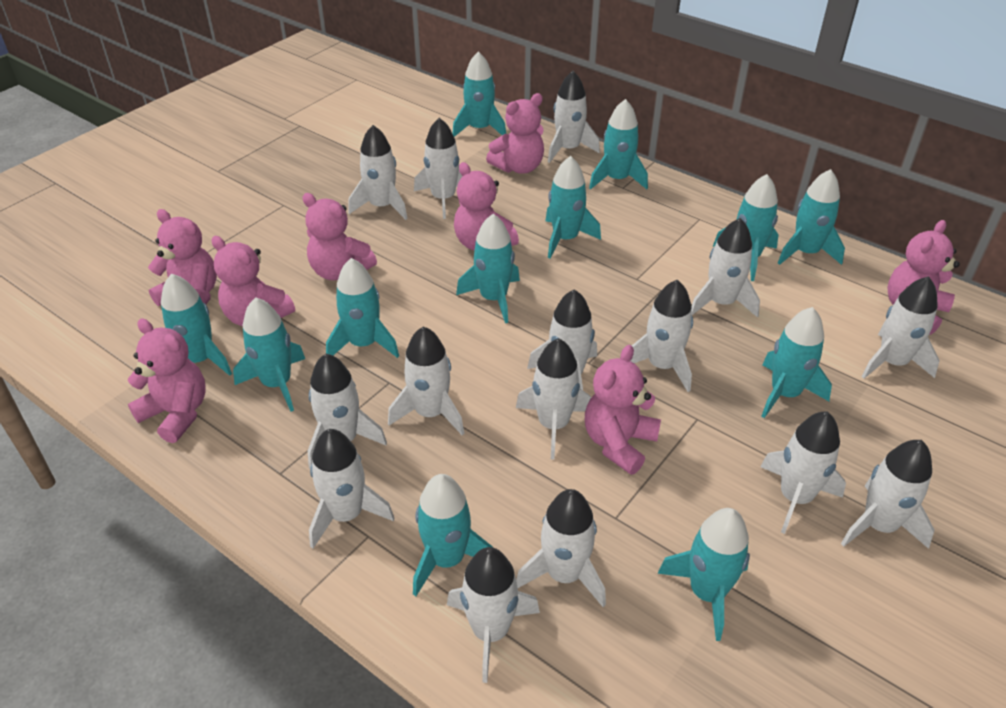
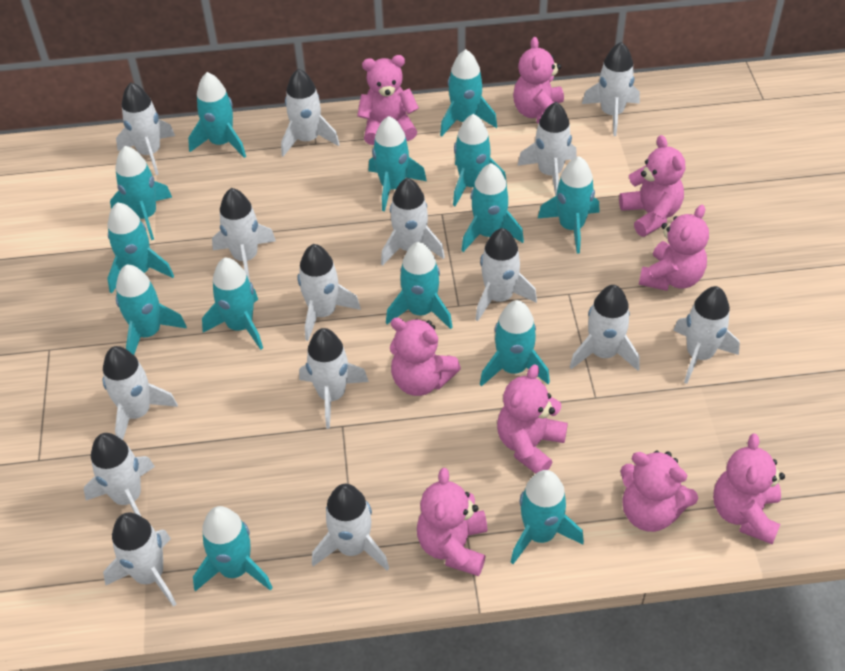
pink teddy bear: 8 -> 9
turquoise rocket: 12 -> 14

